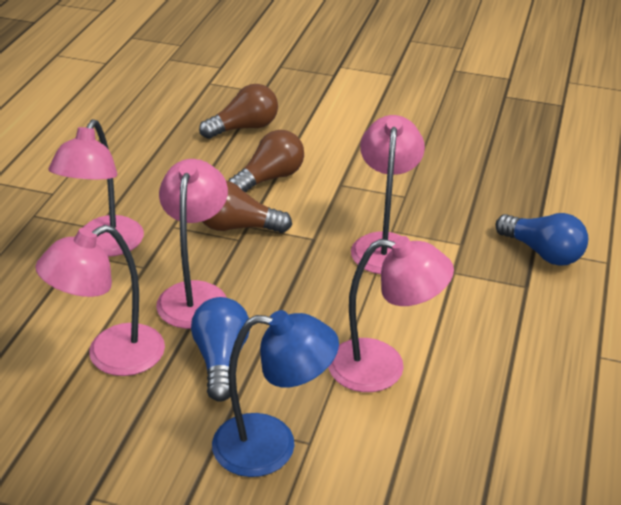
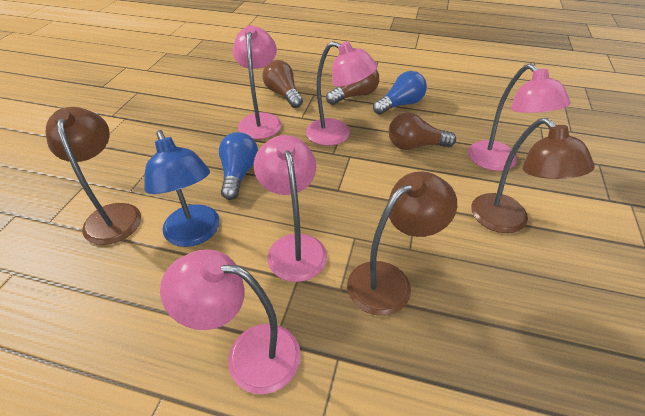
brown lamp: 0 -> 3

